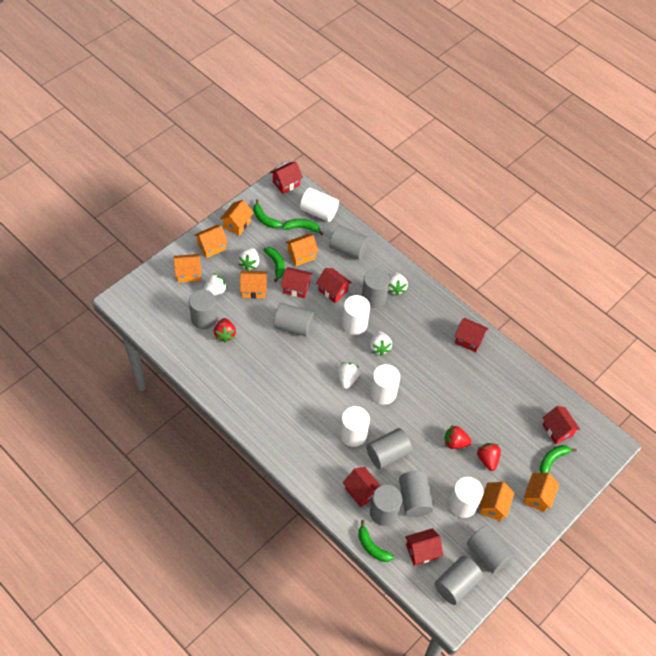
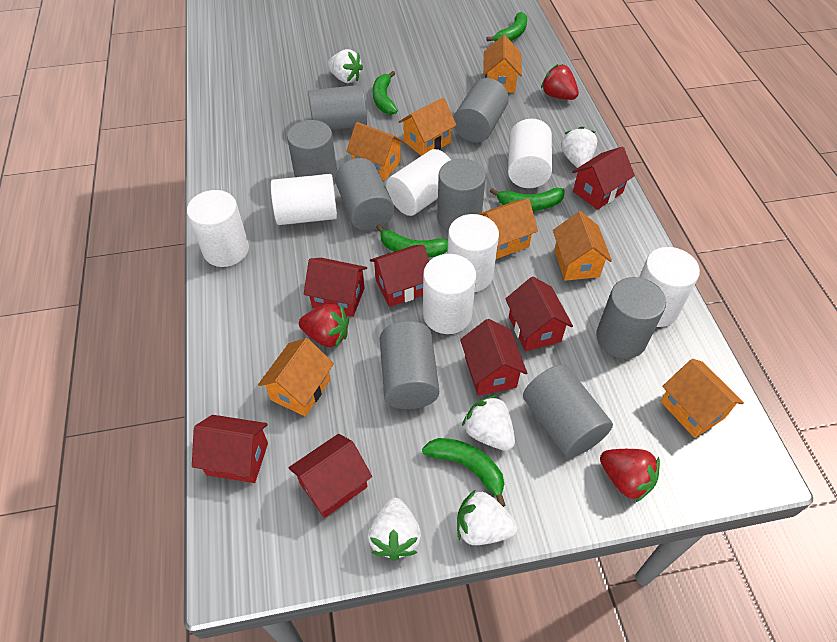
grey cylinder: 9 -> 8
white cylinder: 5 -> 7

